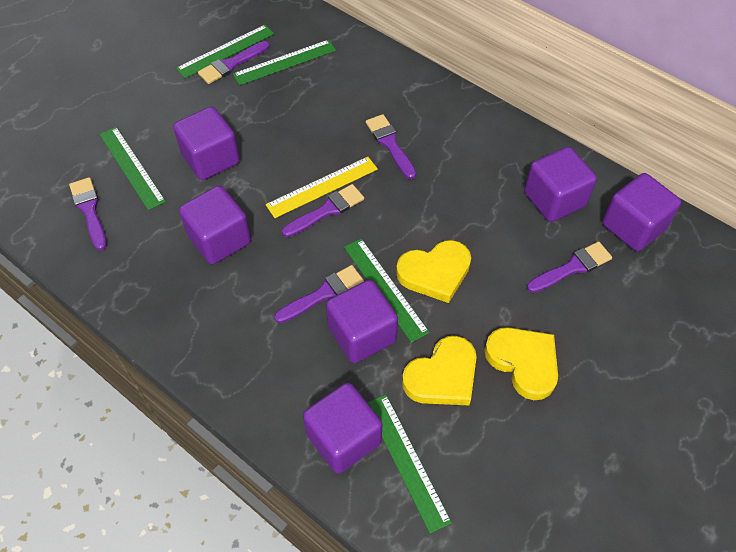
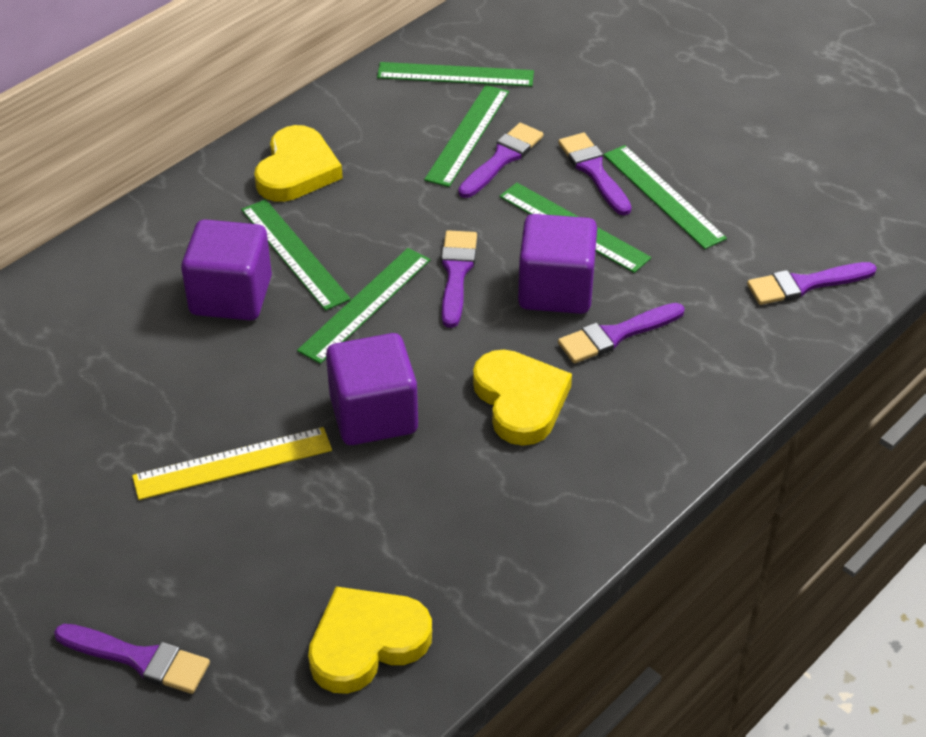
green ruler: 5 -> 6
purple cube: 6 -> 3

